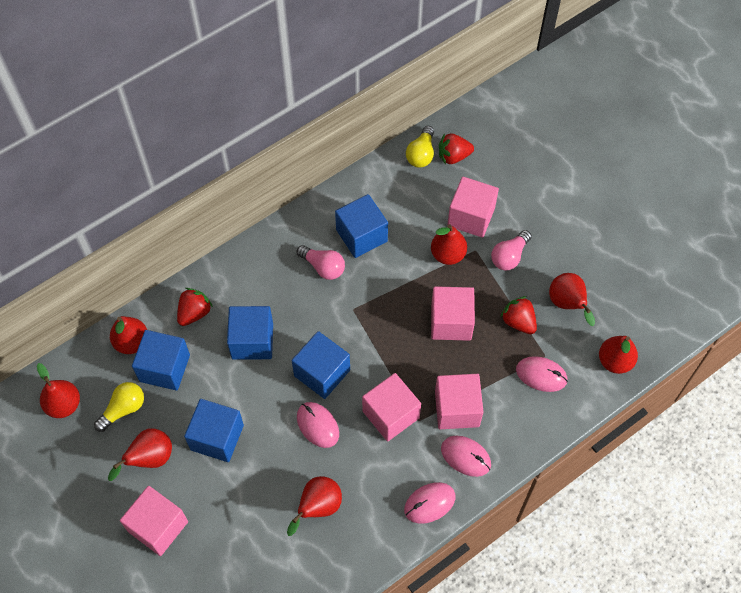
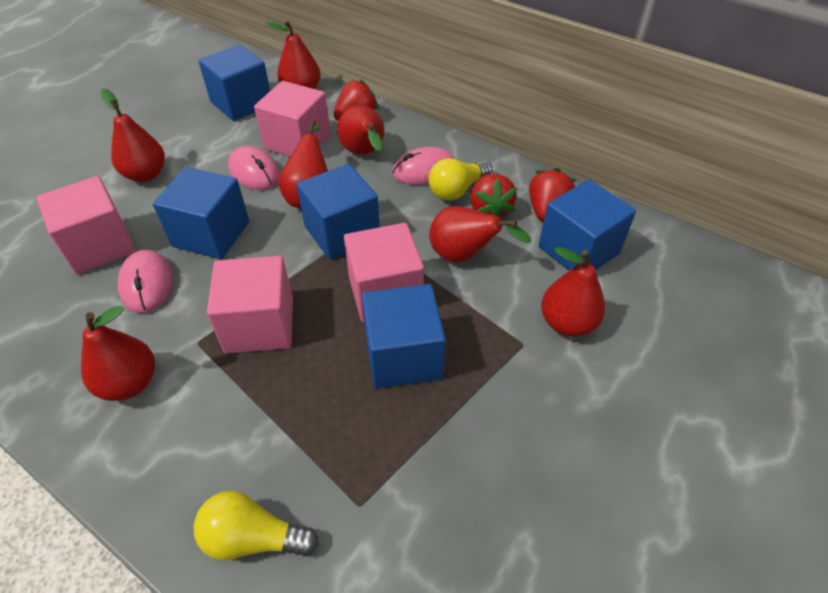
pink cube: 5 -> 4
pink light bulb: 2 -> 0
pink mouse: 4 -> 3

